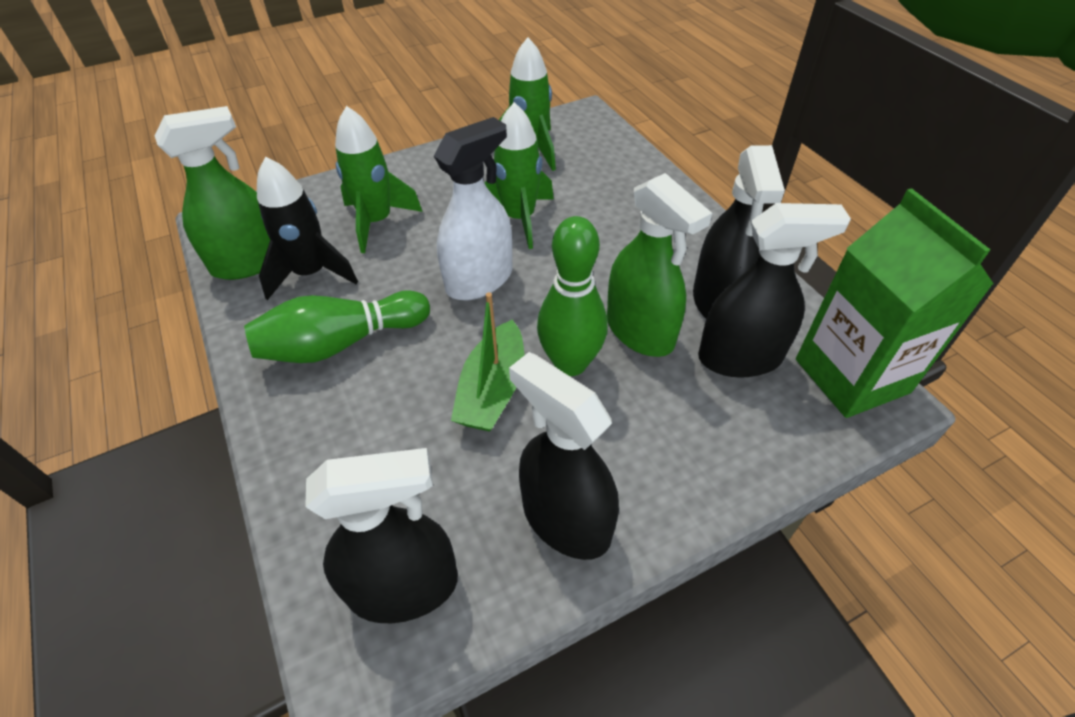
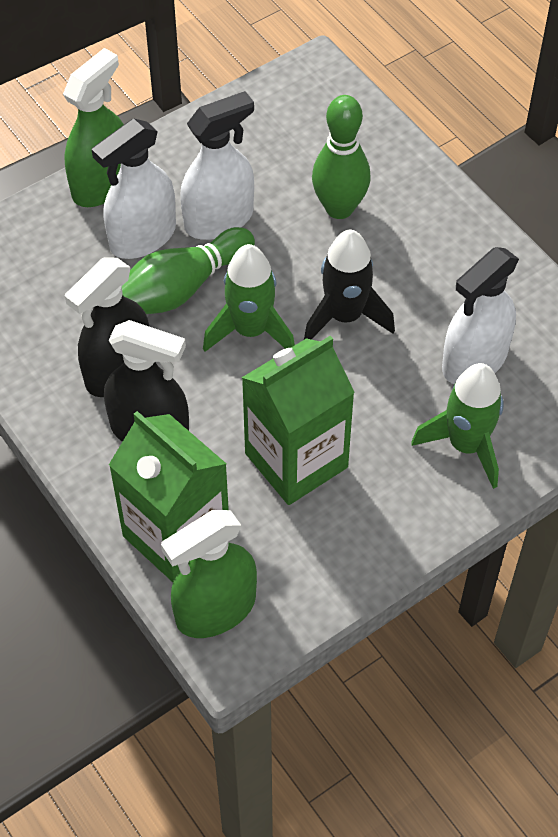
black spray bottle: 4 -> 2
green boat: 1 -> 0
green carton: 1 -> 2
green rocket: 3 -> 2
white spray bottle: 1 -> 3

